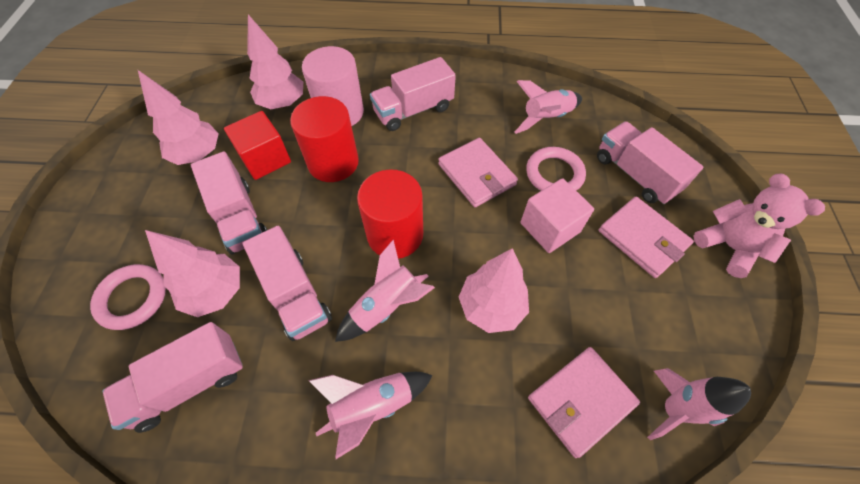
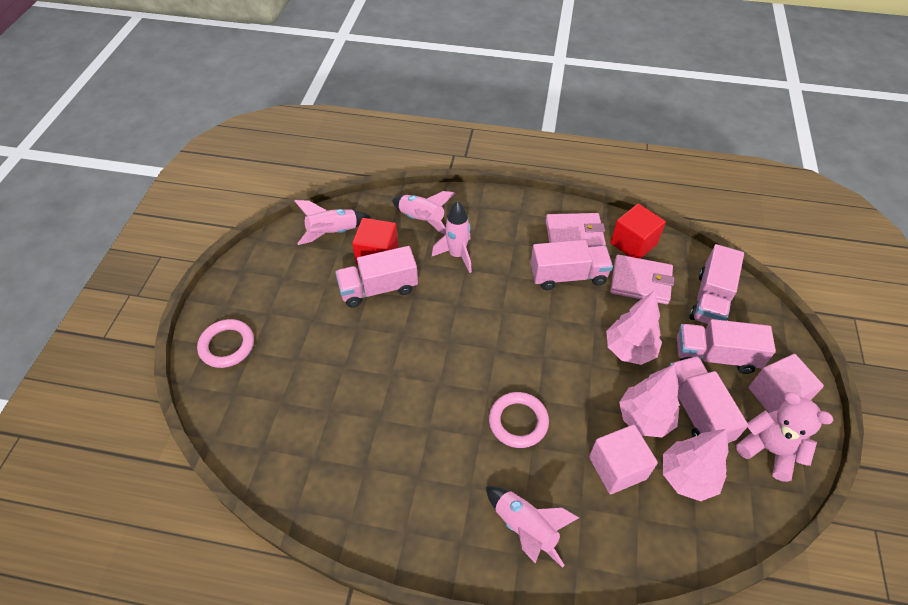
pink cube: 1 -> 2
pink cylinder: 1 -> 0
pink tree: 4 -> 3
pink wallet: 3 -> 2
red cube: 1 -> 2
red cylinder: 2 -> 0

